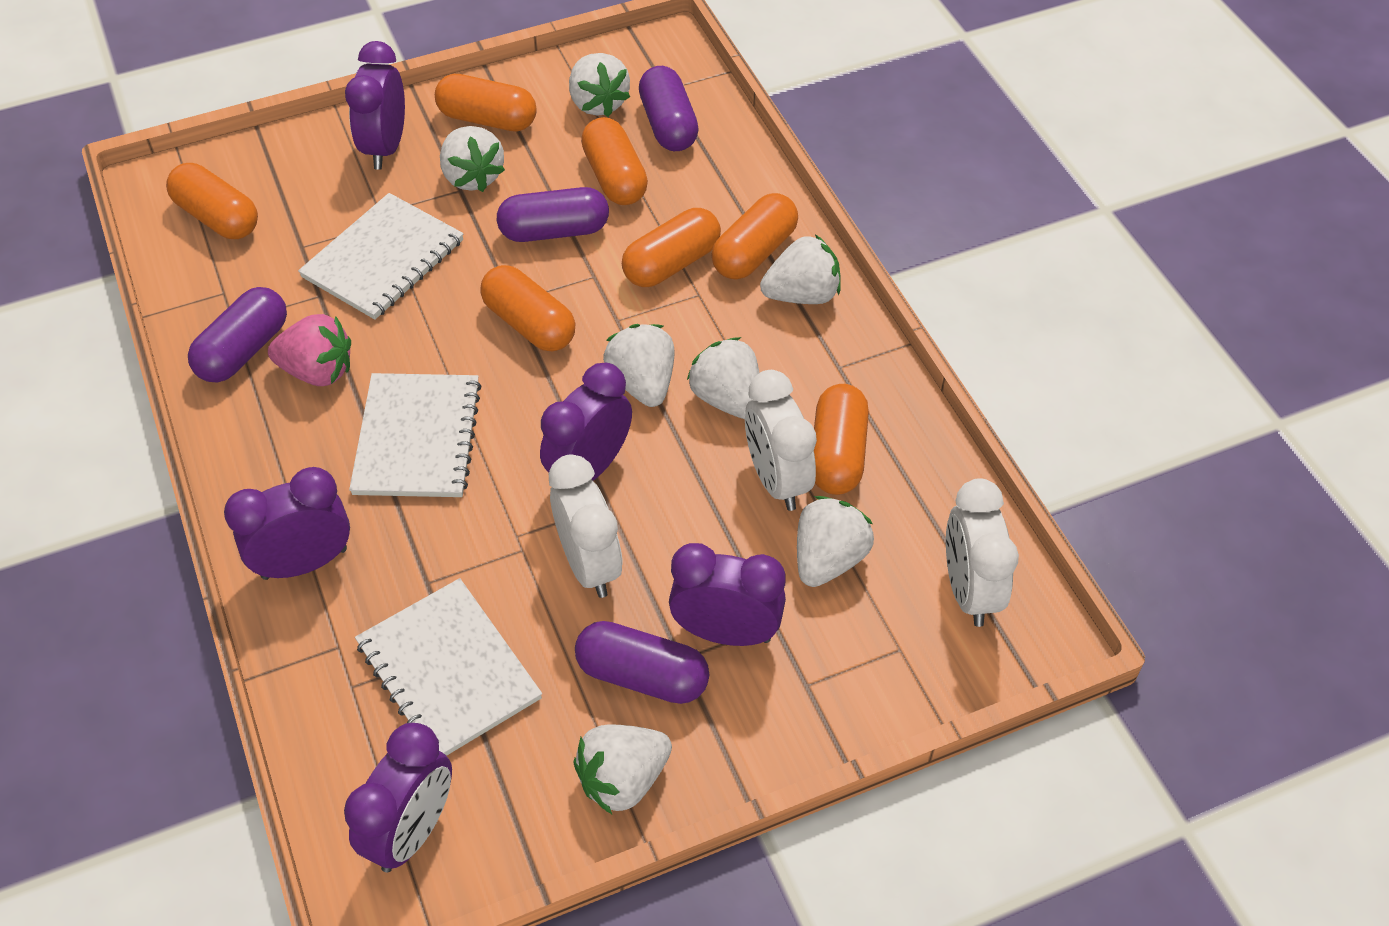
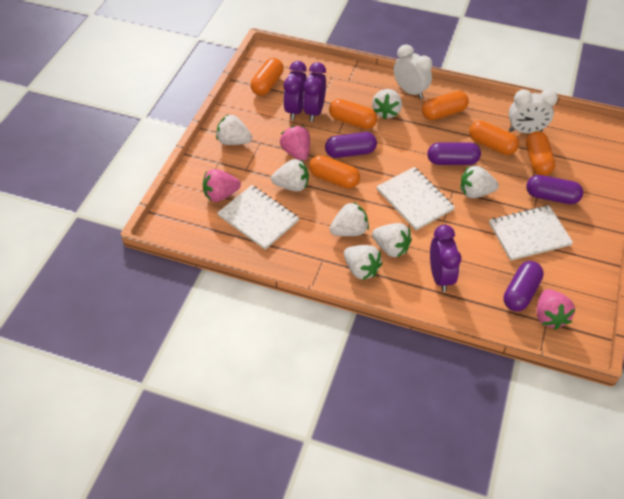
orange capsule: 7 -> 6
pink strawberry: 1 -> 3
purple clock: 5 -> 3
white clock: 3 -> 2

